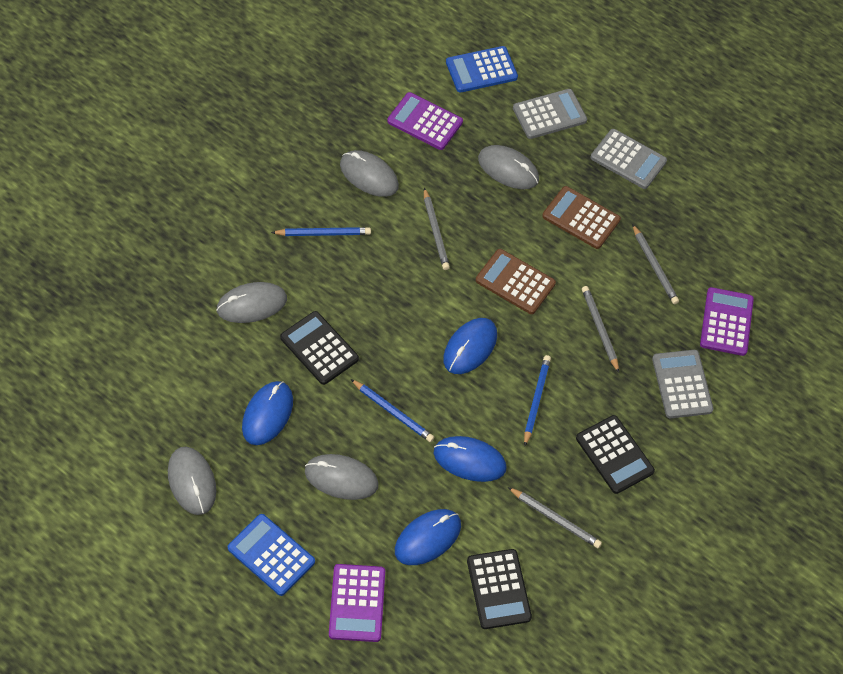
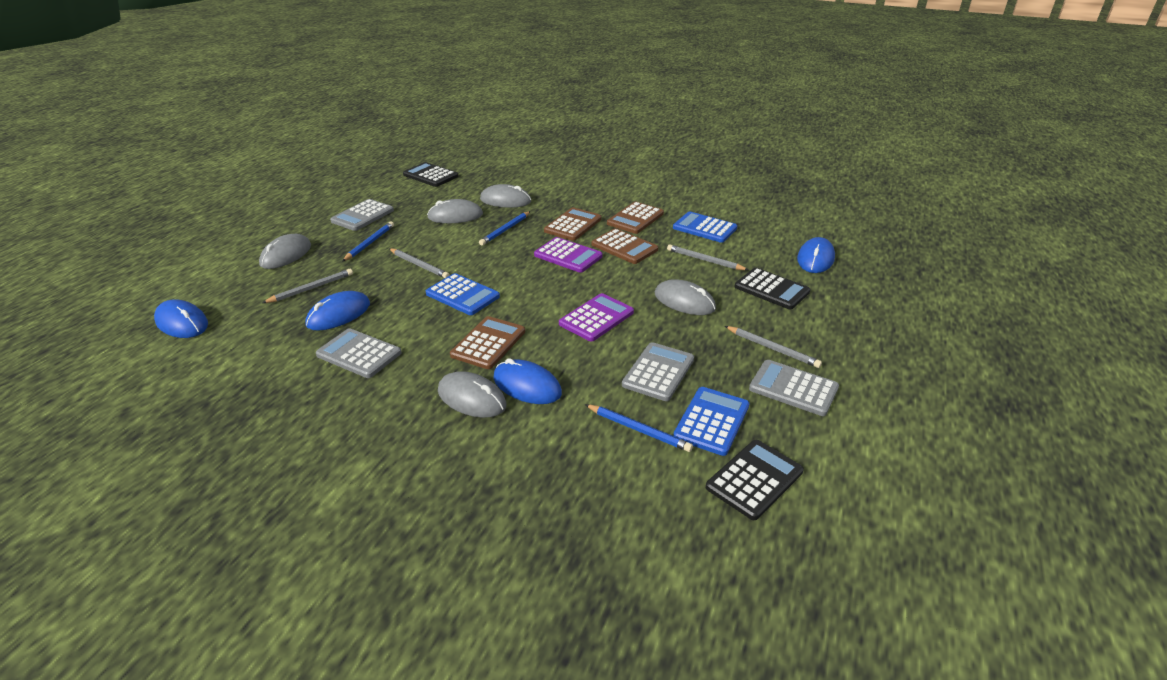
blue calculator: 2 -> 3
brown calculator: 2 -> 4
grey calculator: 3 -> 4
purple calculator: 3 -> 2

